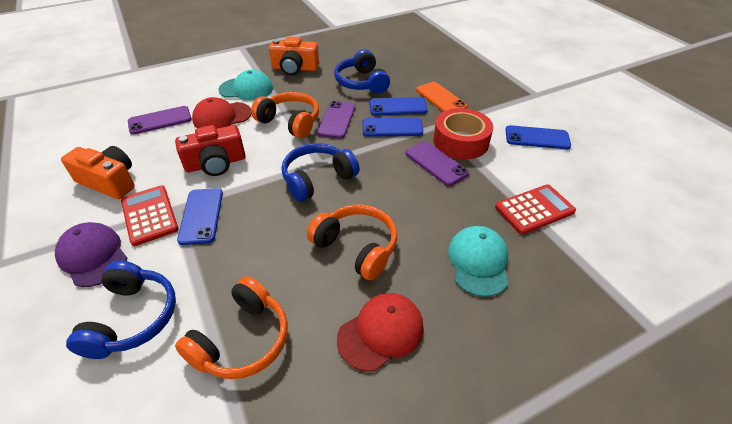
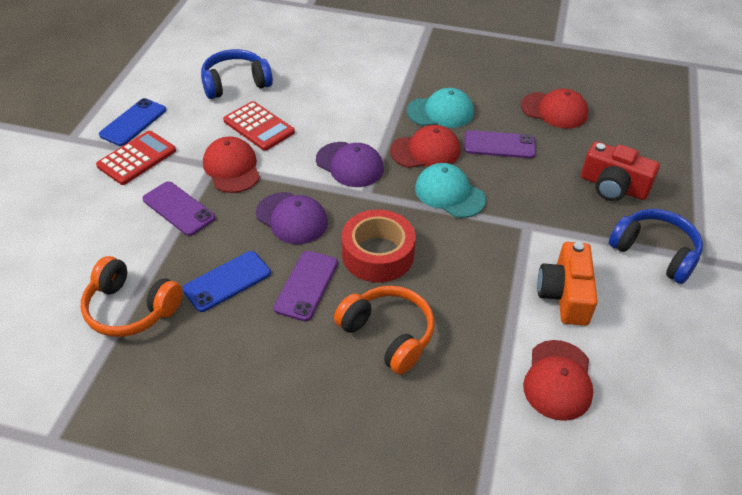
blue headphones: 3 -> 2
blue phone: 4 -> 2
orange camera: 2 -> 1
orange headphones: 3 -> 2
orange phone: 1 -> 0
purple cap: 1 -> 2
red cap: 2 -> 4

